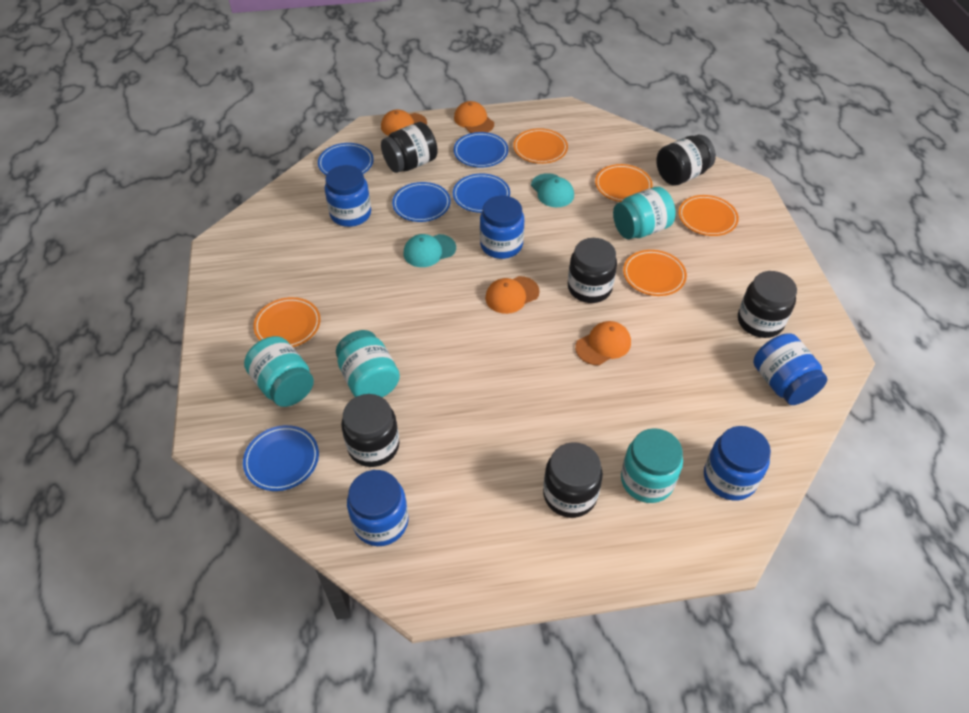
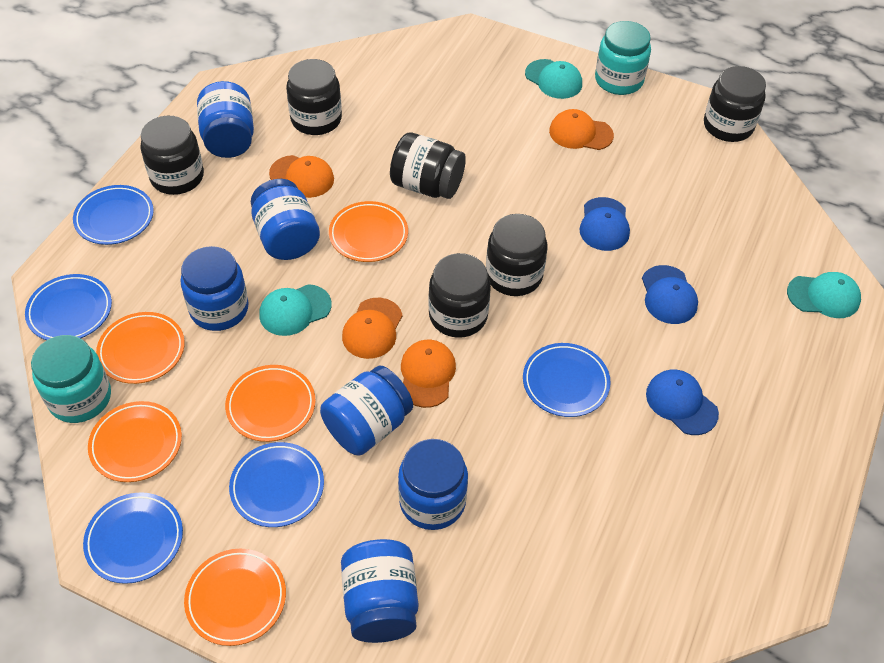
blue cap: 0 -> 3
blue jar: 5 -> 6
turquoise cap: 2 -> 3
turquoise jar: 4 -> 2

